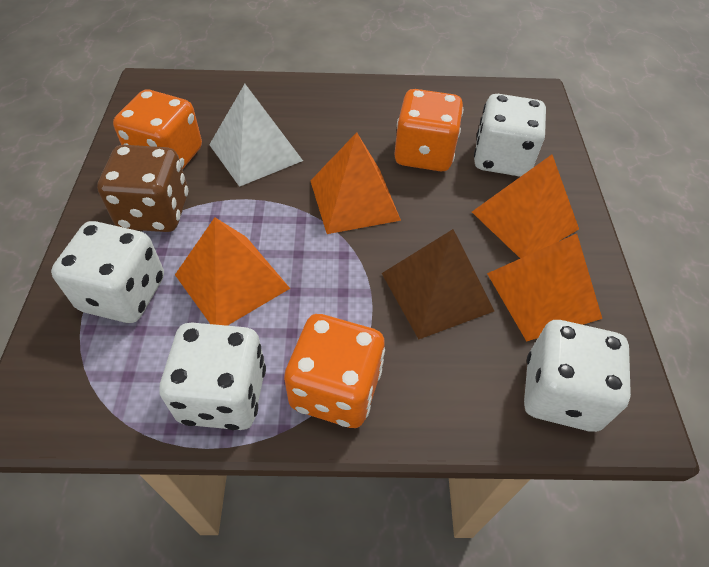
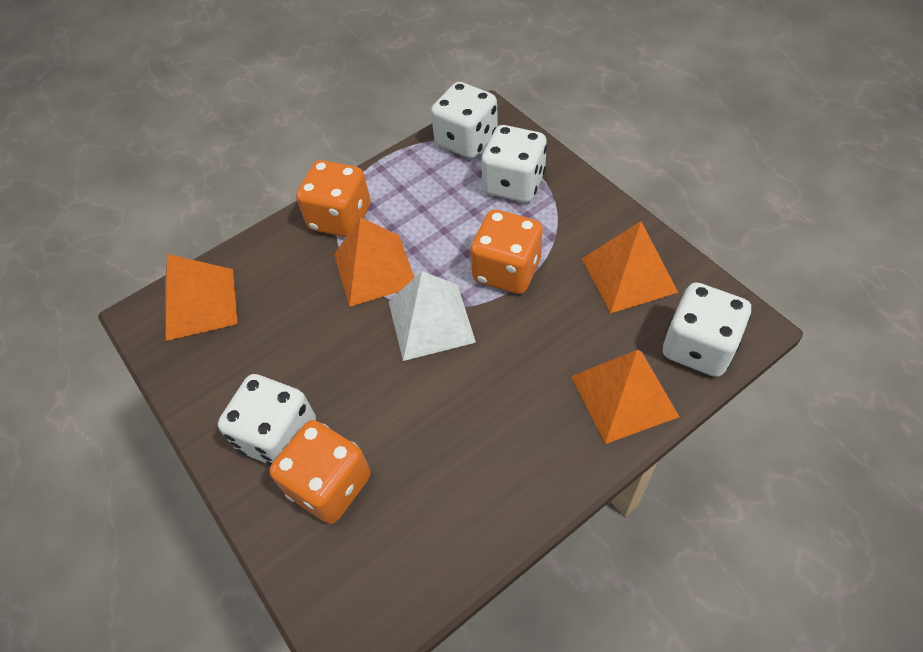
brown dice: 1 -> 0
brown pyramid: 1 -> 0

